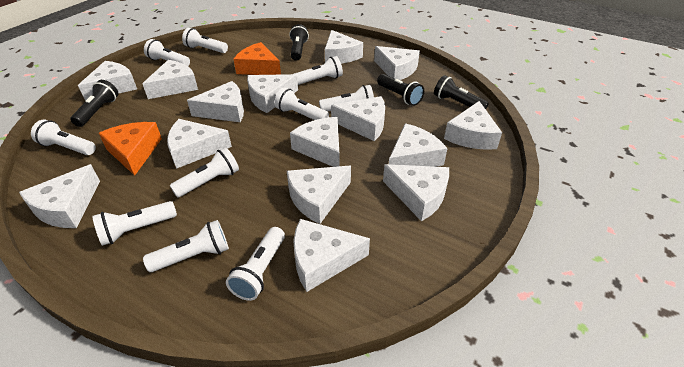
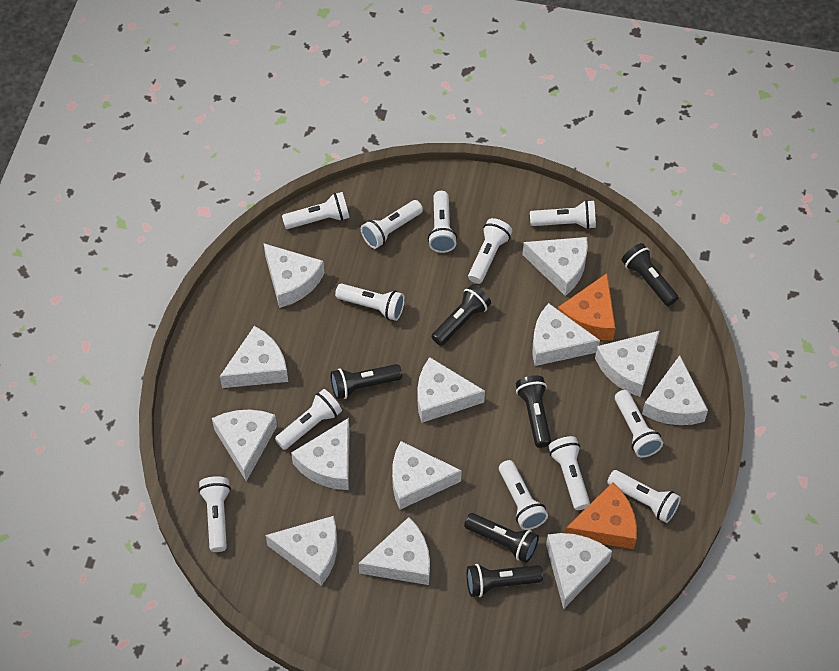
black flashlight: 4 -> 6
white cheese: 15 -> 13
white flashlight: 10 -> 12

